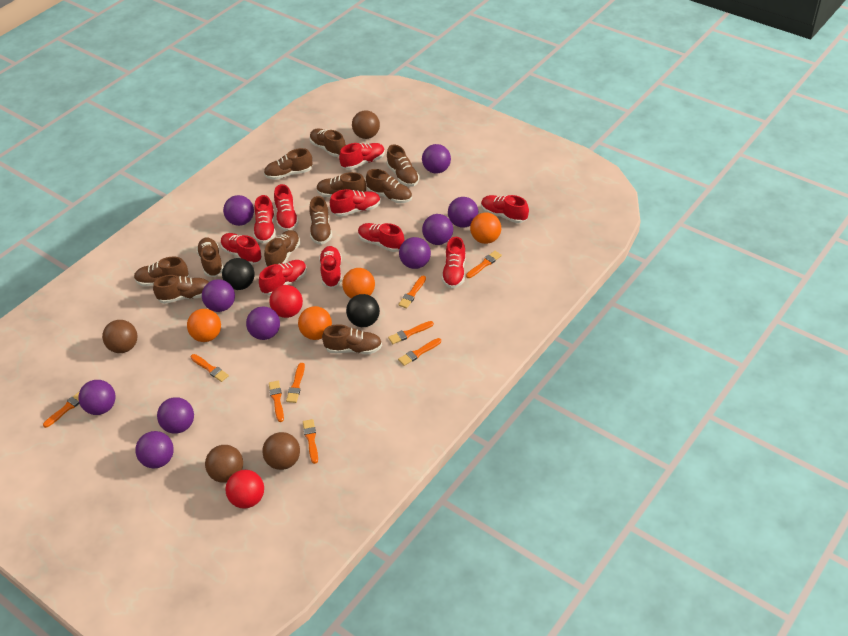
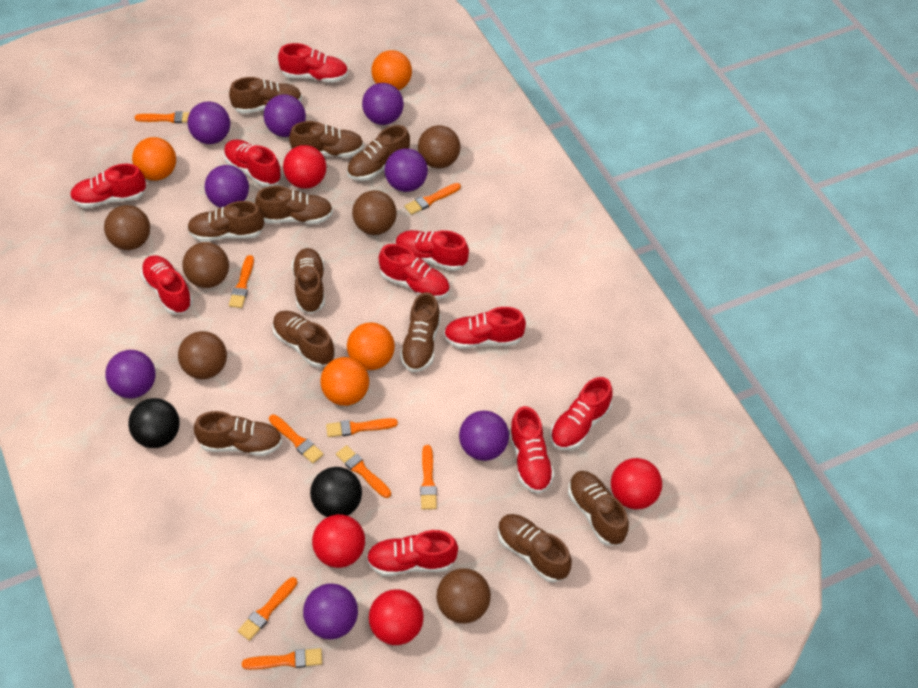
brown ball: 4 -> 6
purple ball: 10 -> 8
red ball: 2 -> 4

